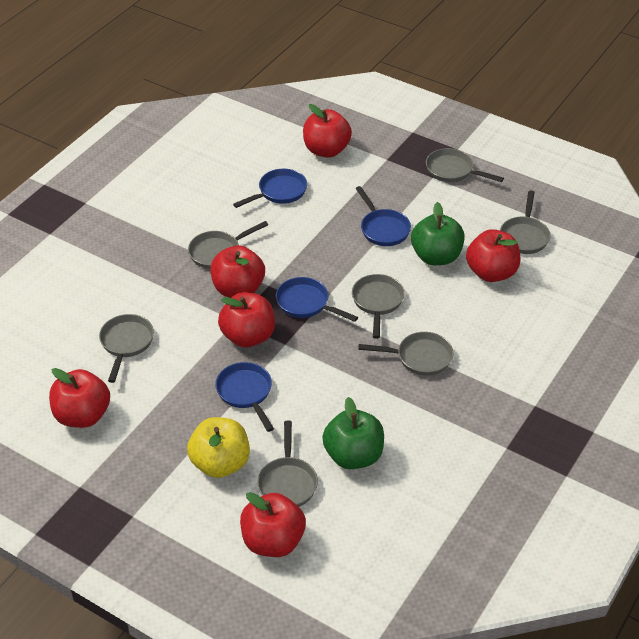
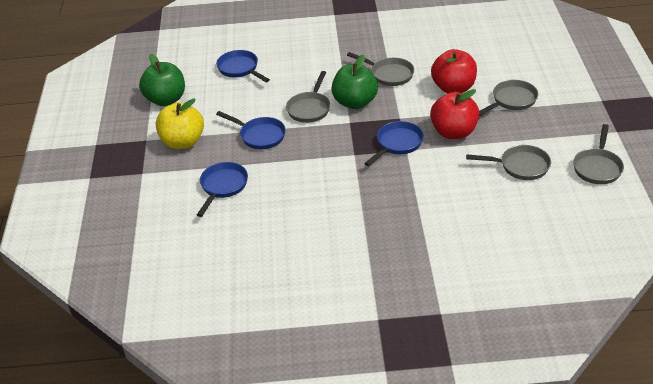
grey pan: 7 -> 5
red apple: 6 -> 2

